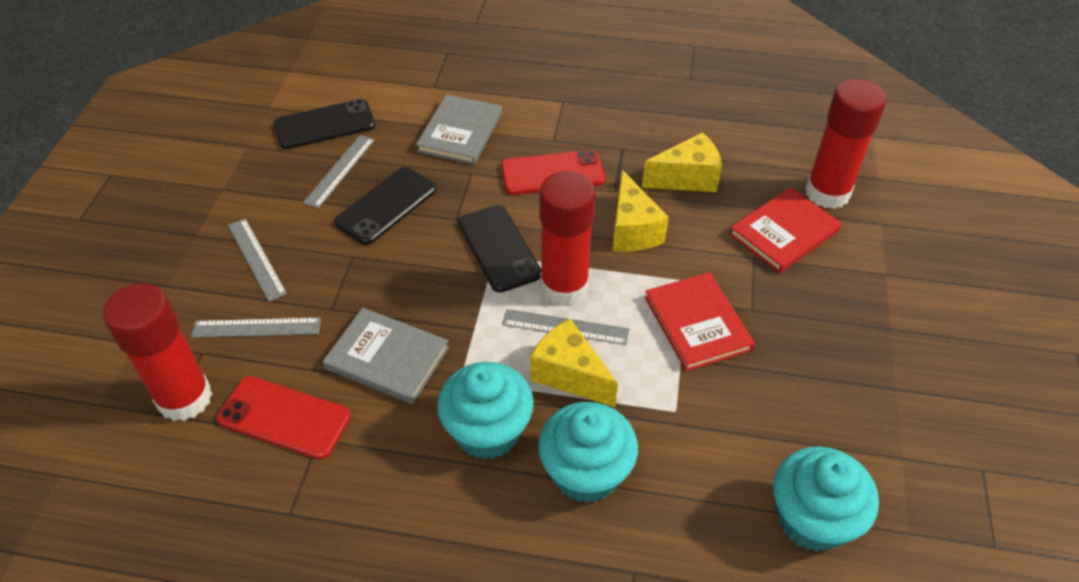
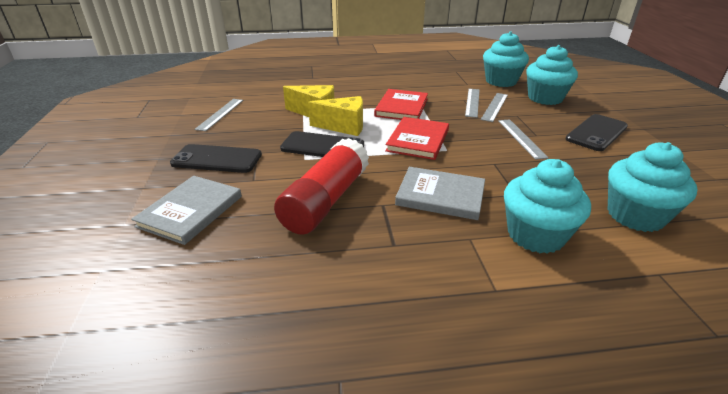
red glue stick: 3 -> 1
red phone: 2 -> 0
turquoise cupcake: 3 -> 4
yellow cheese: 3 -> 2

